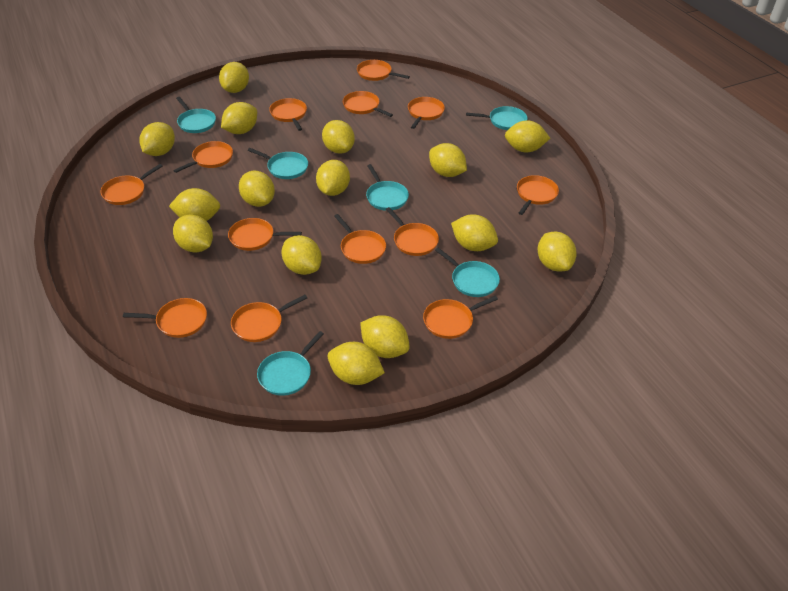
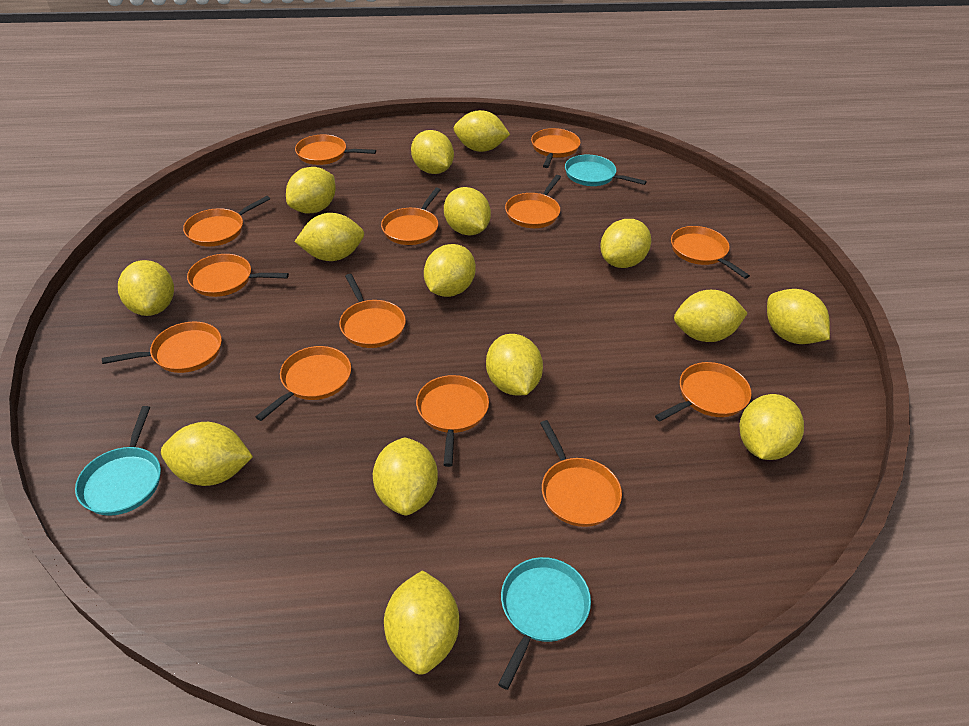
turquoise pan: 6 -> 3

